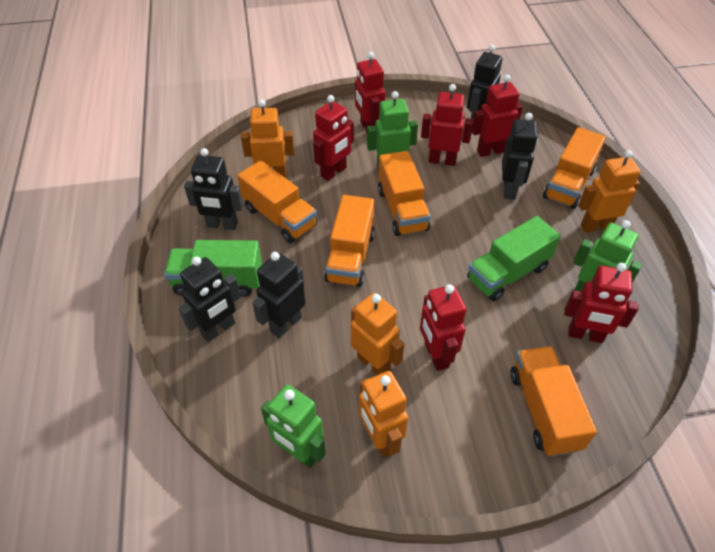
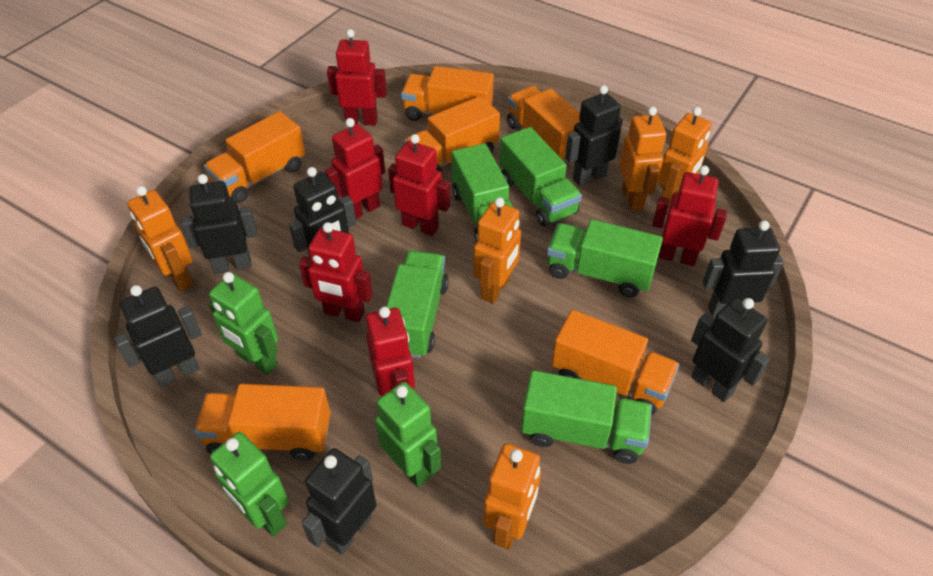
black robot: 5 -> 7
green truck: 2 -> 5
orange robot: 4 -> 5
orange truck: 5 -> 6

